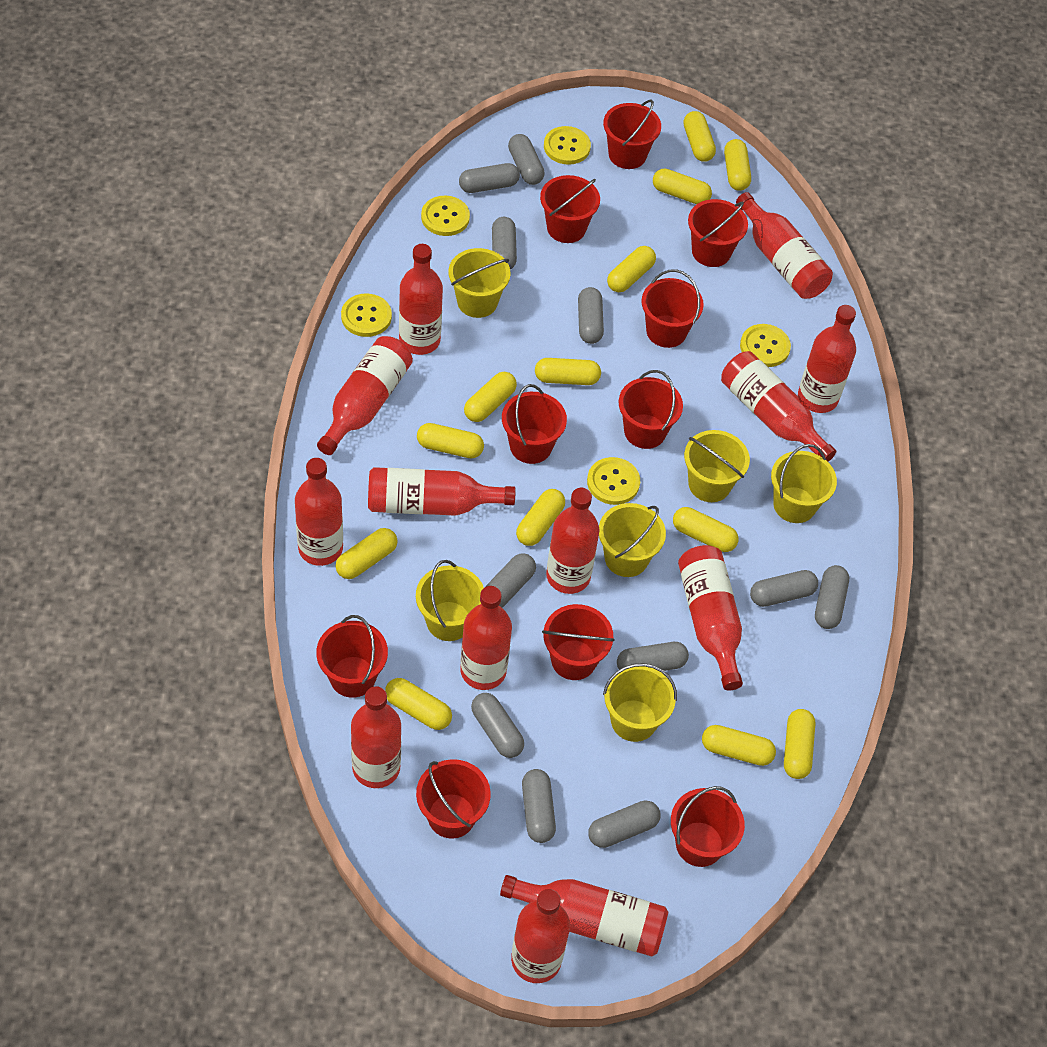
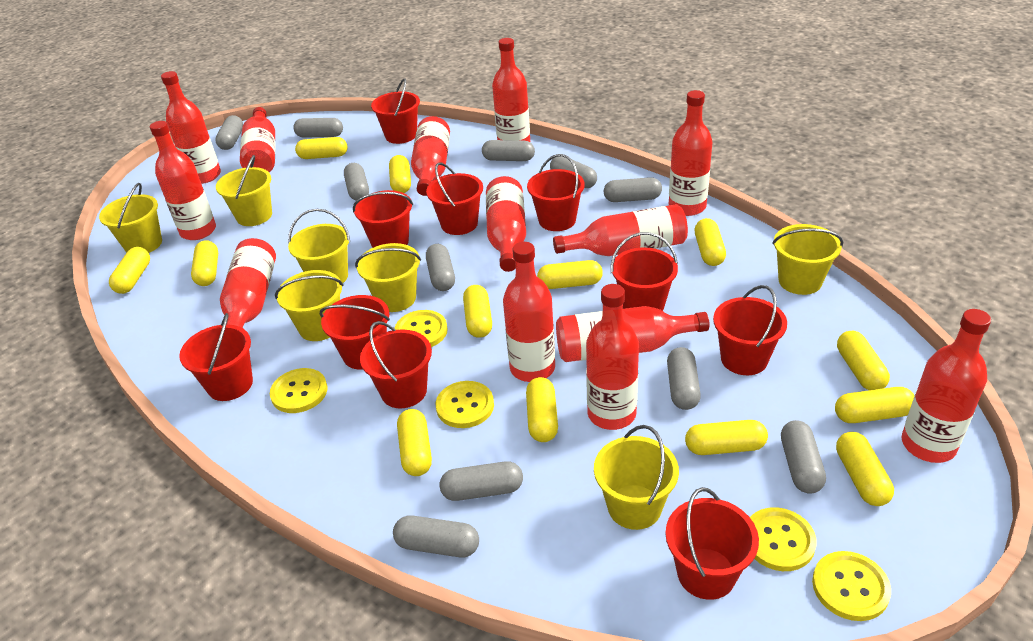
yellow bucket: 6 -> 7

